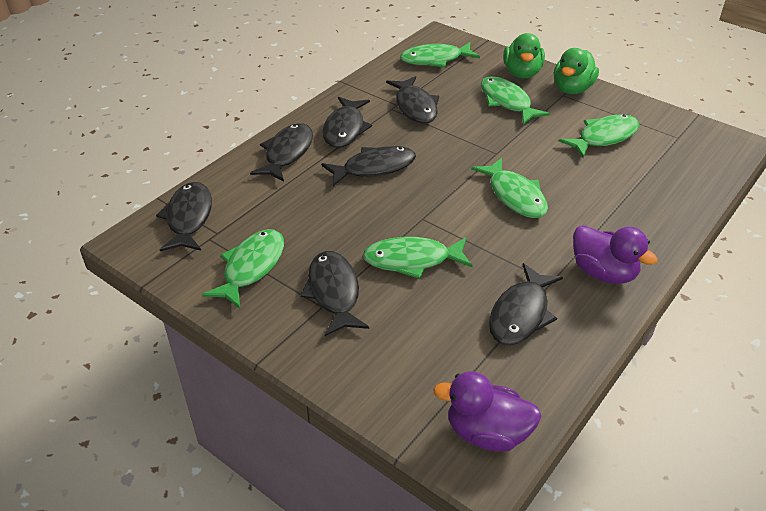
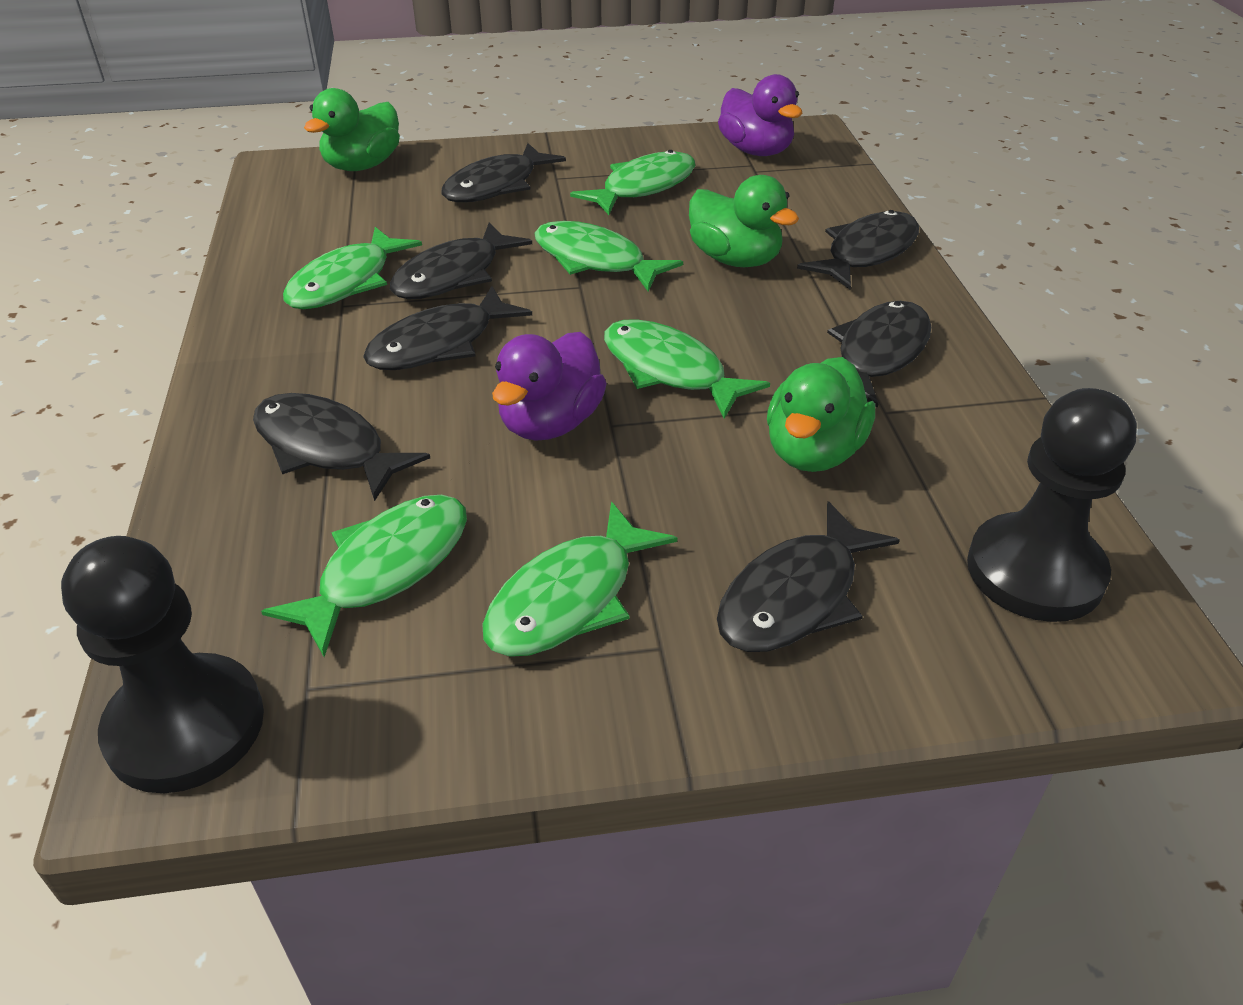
black pawn: 0 -> 2
green duck: 2 -> 3

